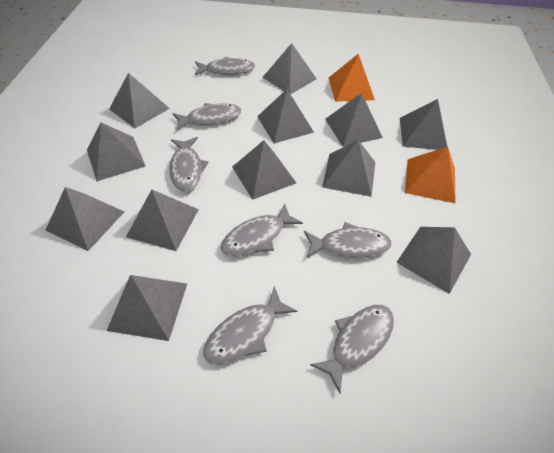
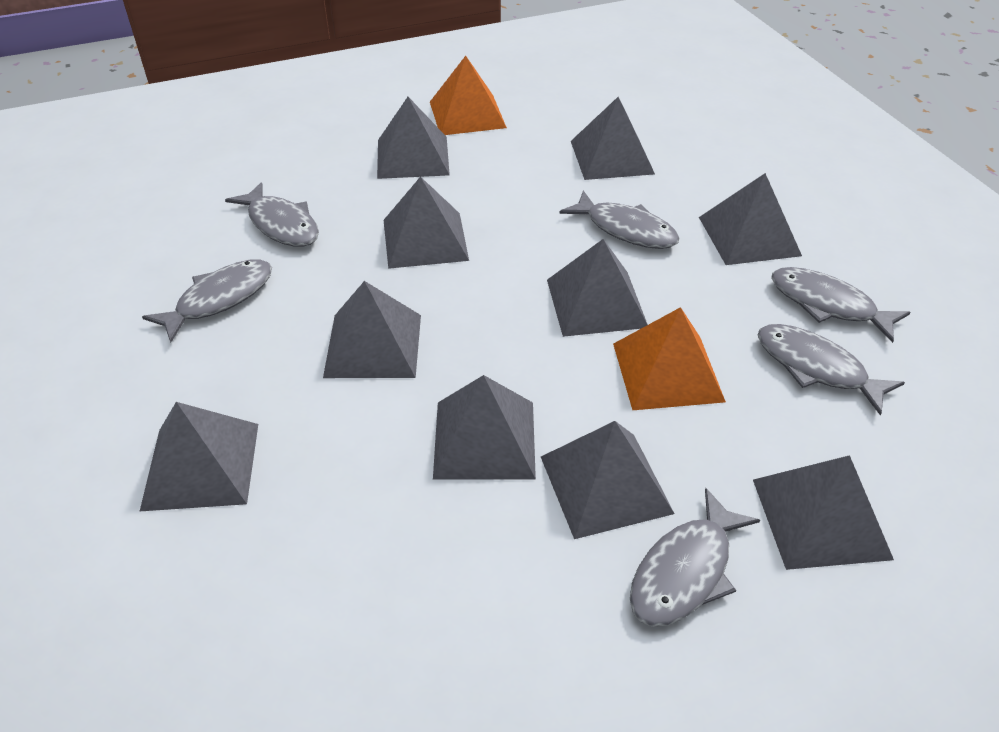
grey fish: 7 -> 6
grey pyramid: 12 -> 10

